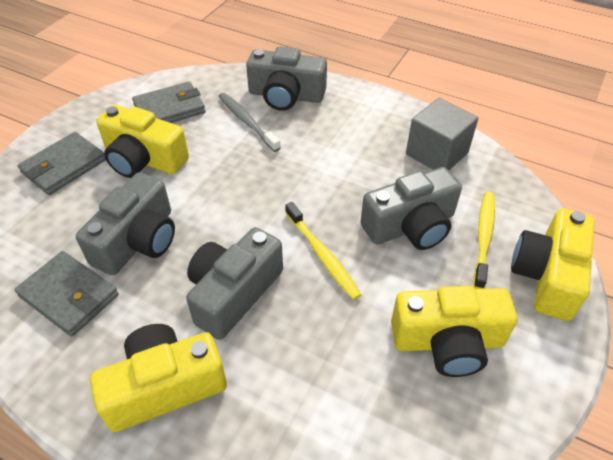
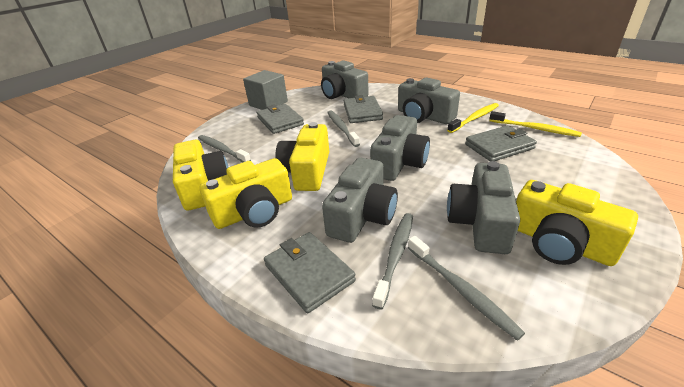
grey camera: 4 -> 5
grey toothbrush: 1 -> 4
grey wallet: 3 -> 4

